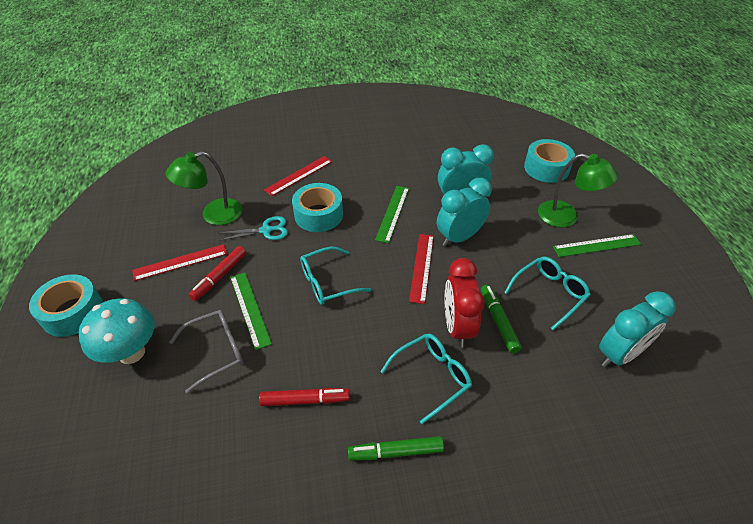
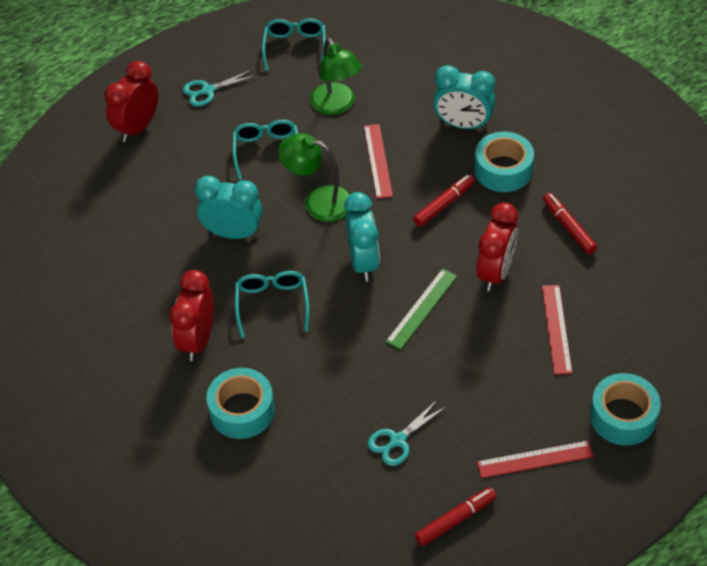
green marker: 2 -> 0
green ruler: 3 -> 1
grey glasses: 1 -> 0
red clock: 1 -> 3
red marker: 2 -> 3
turquoise mushroom: 1 -> 0
turquoise scissors: 1 -> 2

